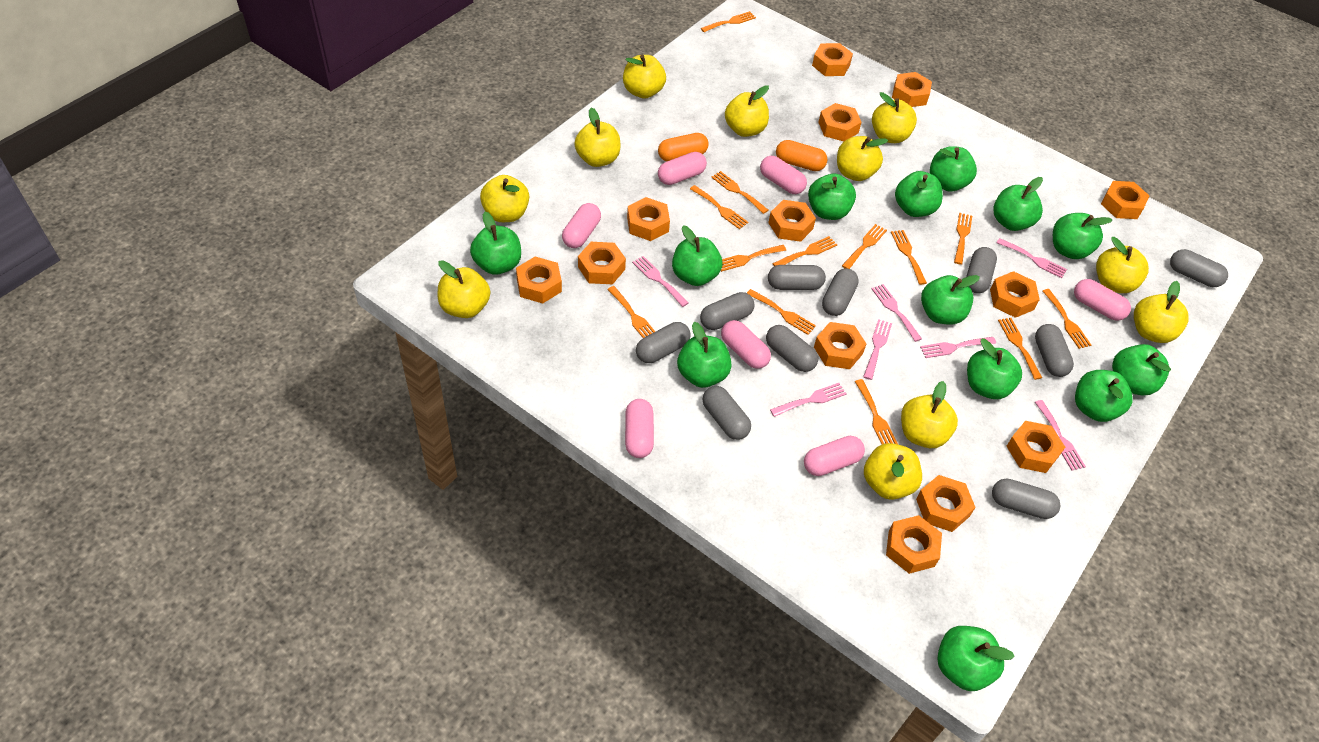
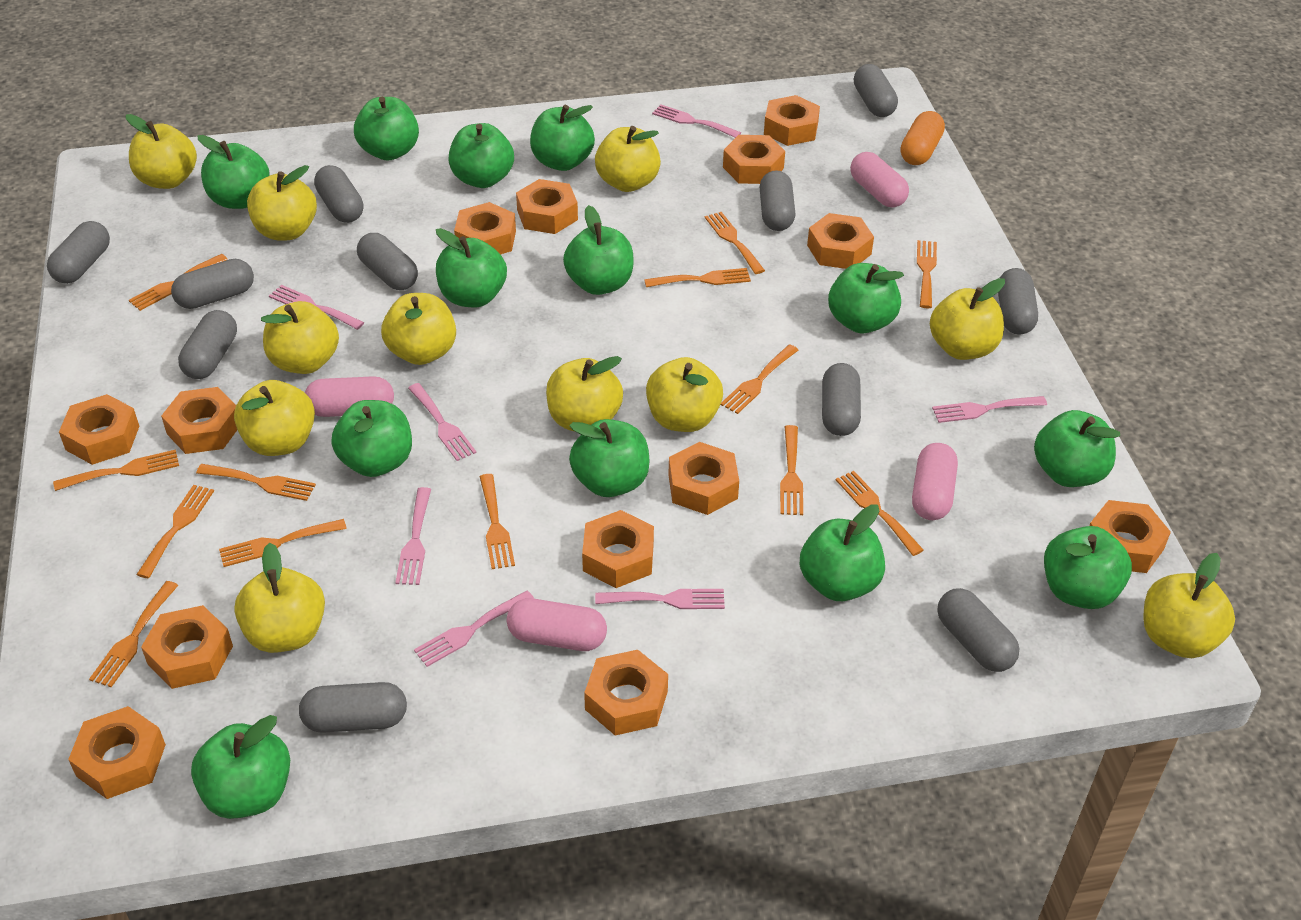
grey capsule: 10 -> 11
orange capsule: 2 -> 1
pink capsule: 7 -> 4

